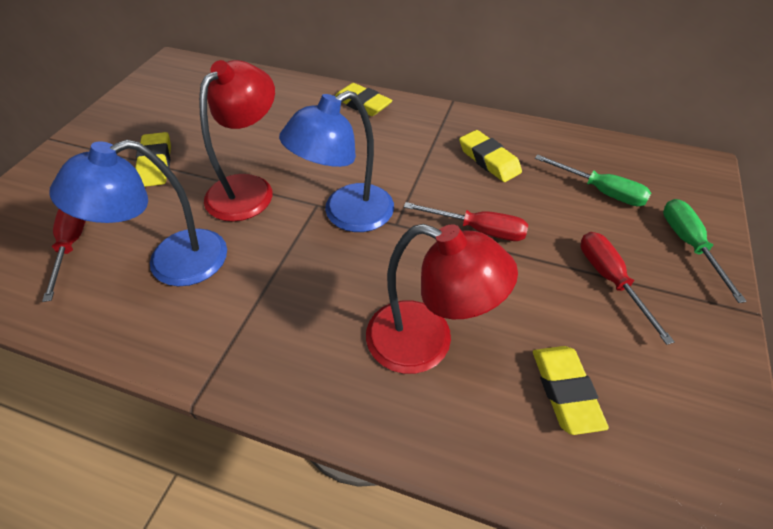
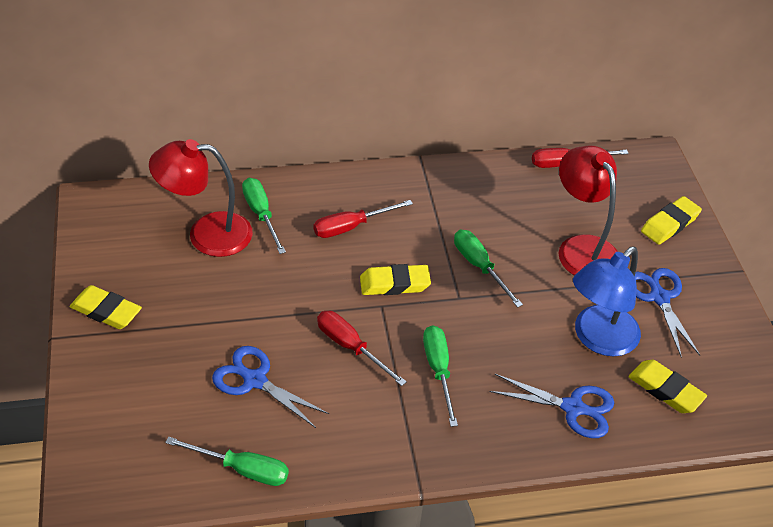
blue lamp: 2 -> 1
blue scissors: 0 -> 3
green screwdriver: 2 -> 4

